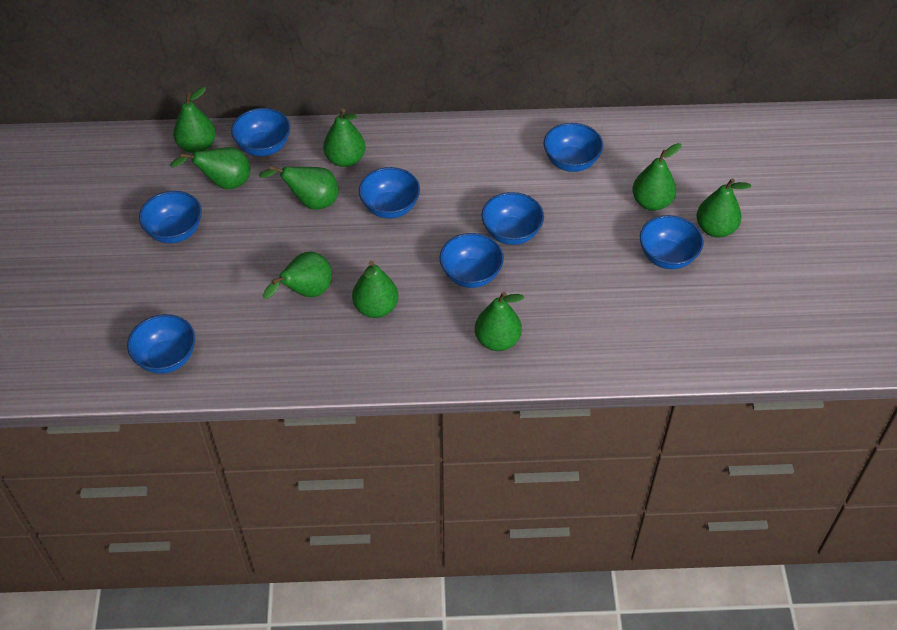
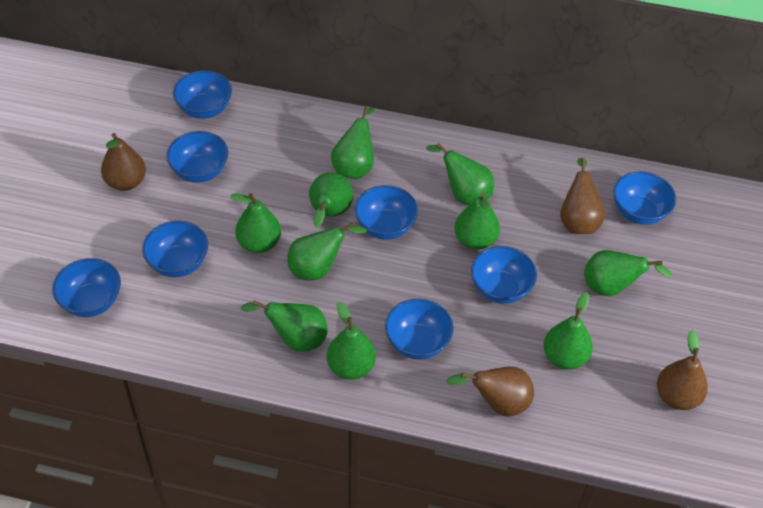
brown pear: 0 -> 4
green pear: 9 -> 10

